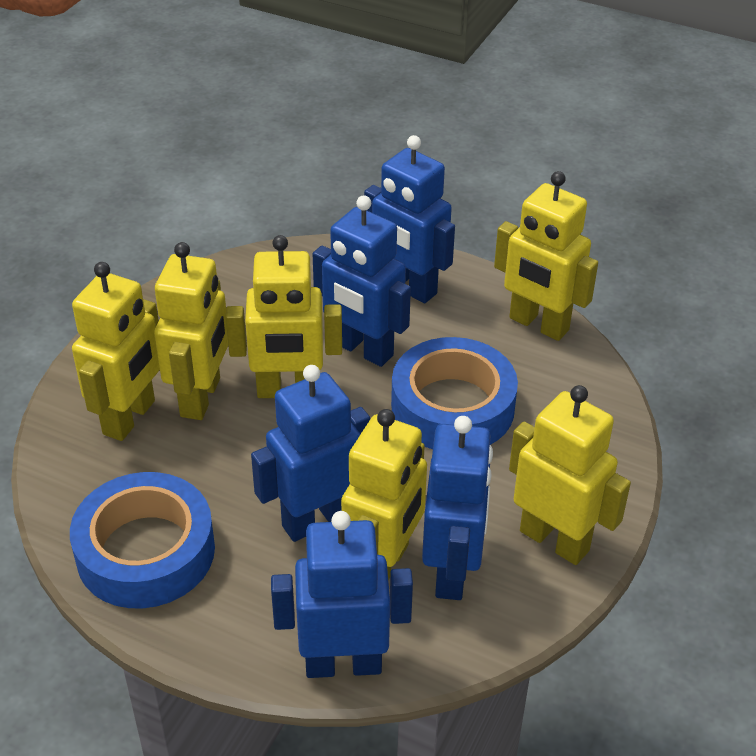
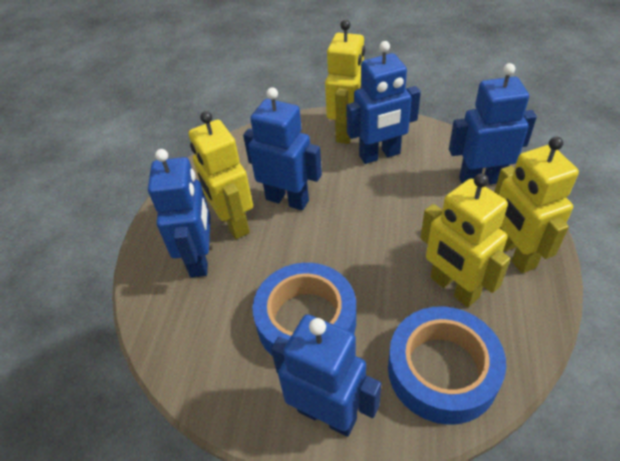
yellow robot: 6 -> 4

